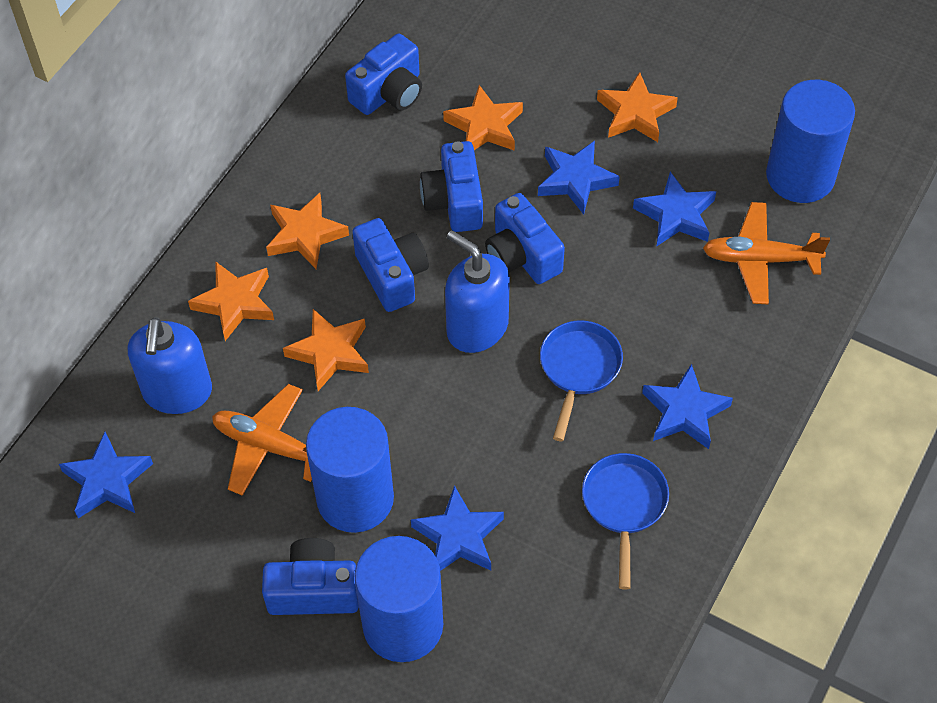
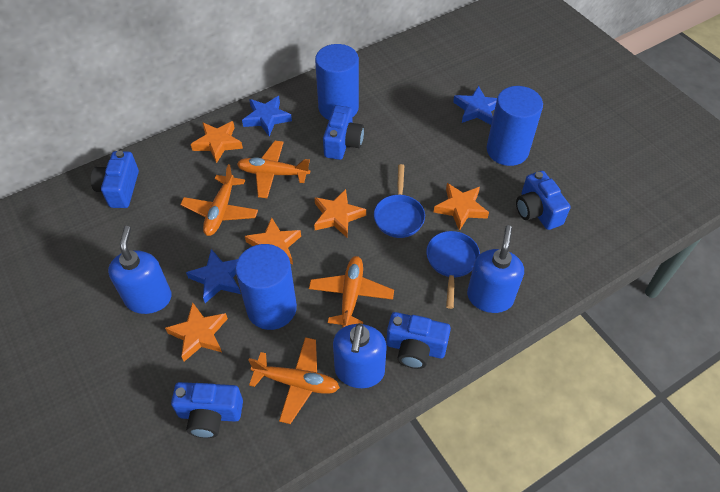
blue soap dispenser: 2 -> 3
blue star: 5 -> 3
orange plane: 2 -> 4

